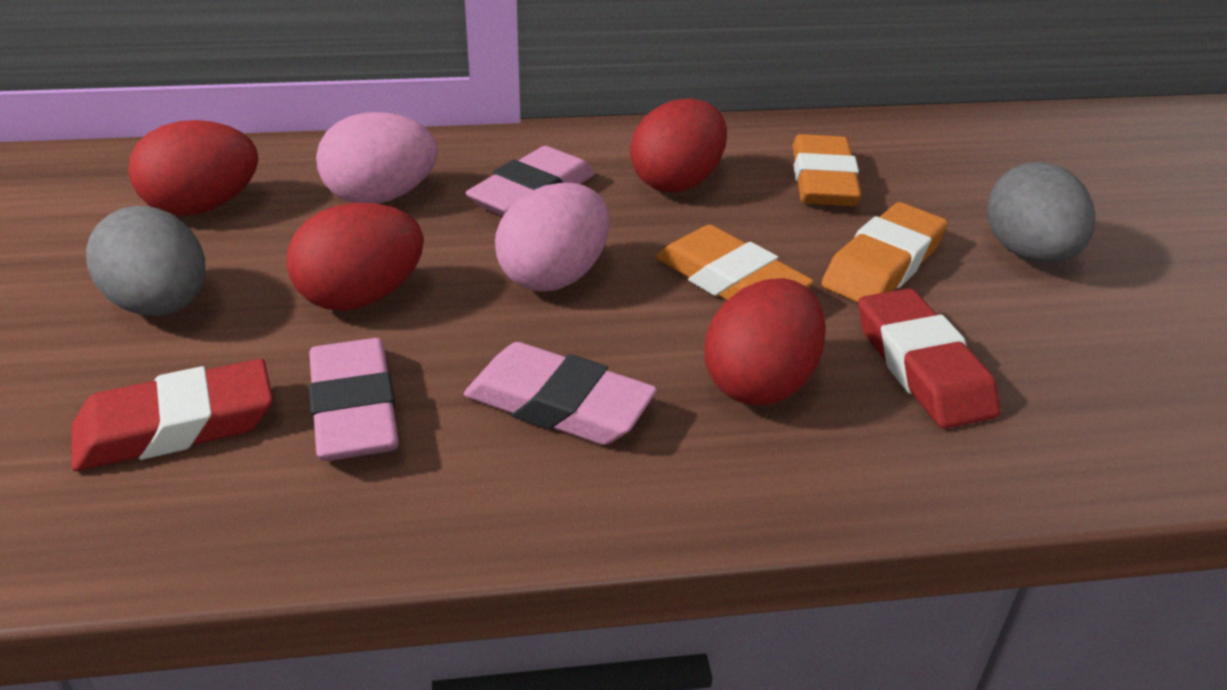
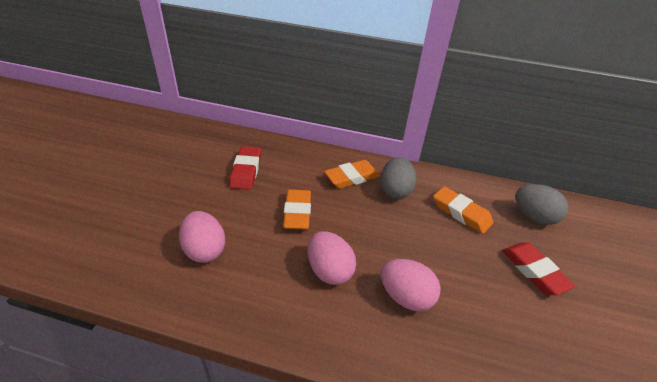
pink egg: 2 -> 3
pink eraser: 3 -> 0
red egg: 4 -> 0

